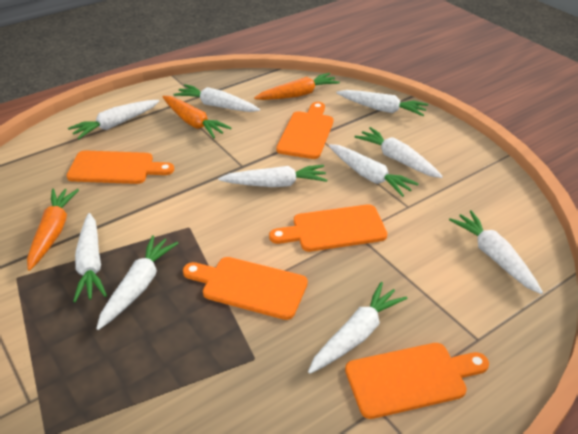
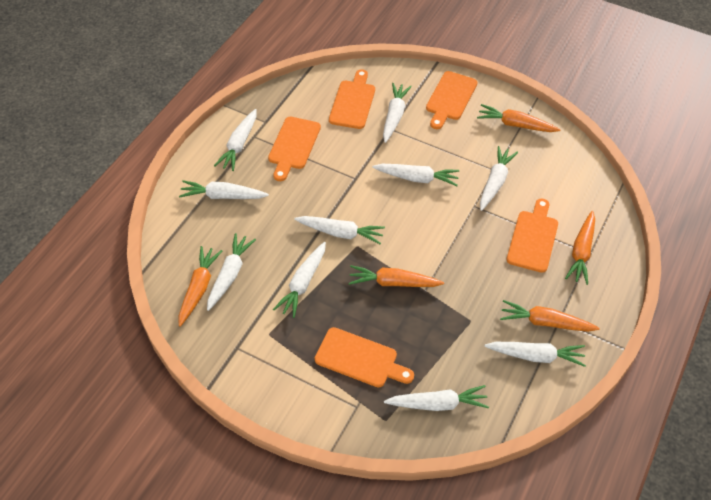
orange carrot: 3 -> 5

